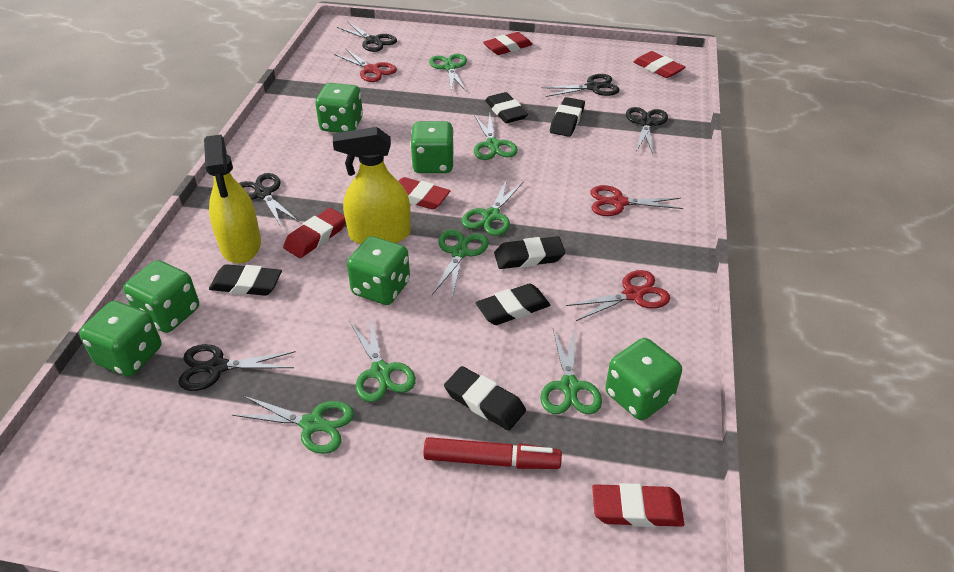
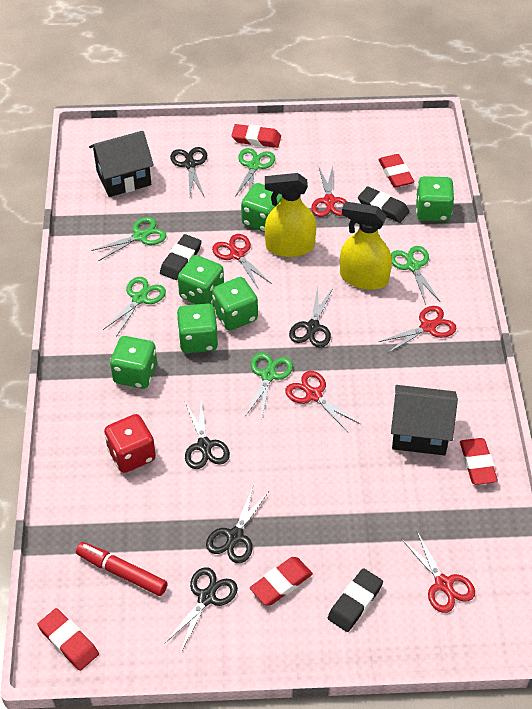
black eraser: 6 -> 3
black house: 0 -> 2
green scissors: 7 -> 5
red dice: 0 -> 1
red scissors: 3 -> 5

